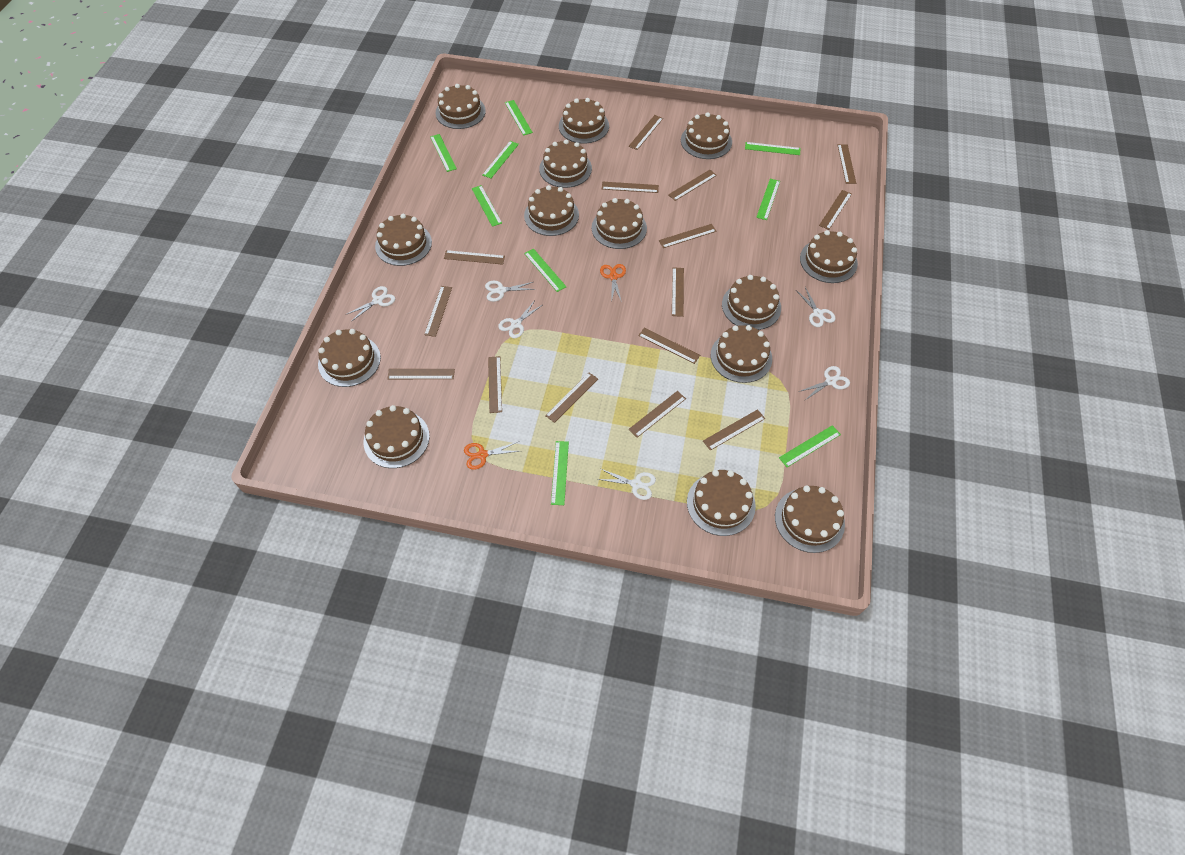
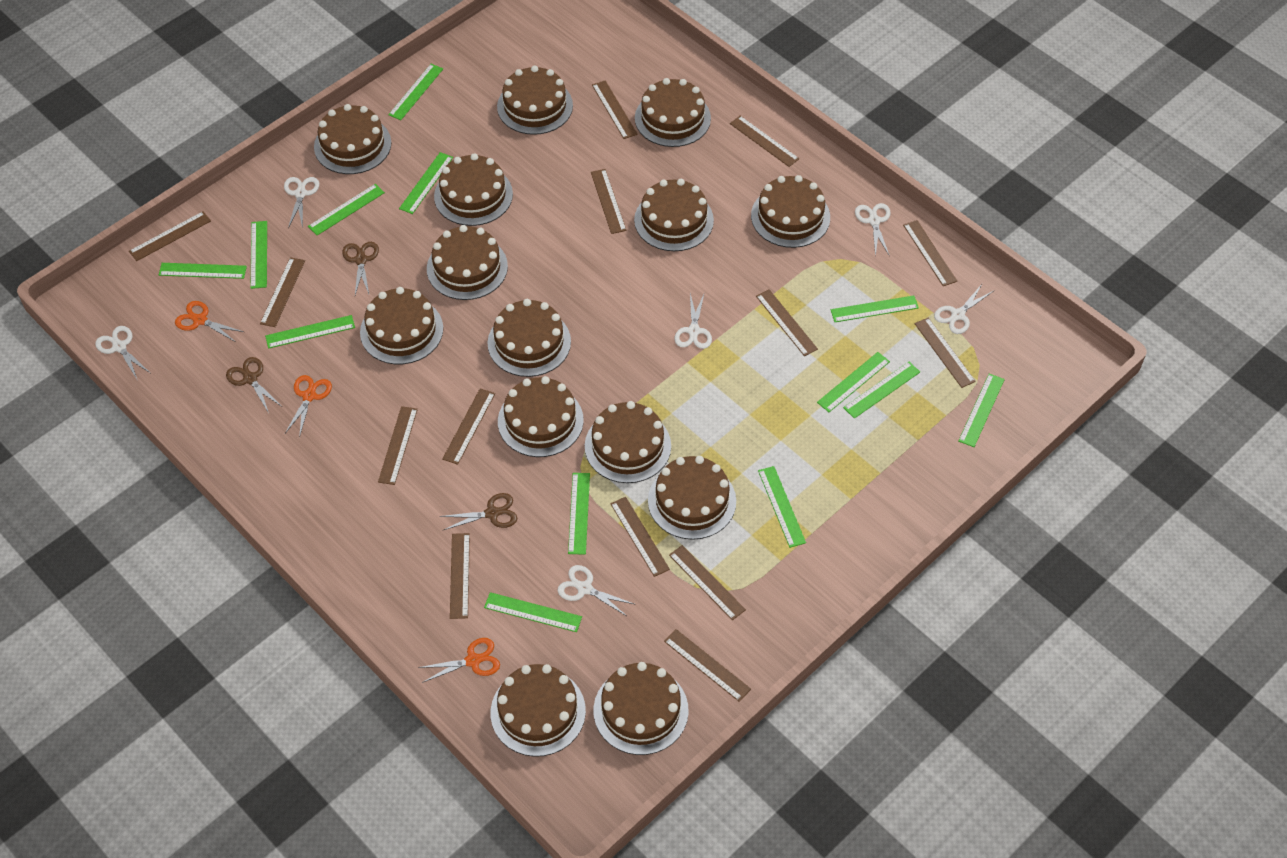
brown ruler: 15 -> 14
brown scissors: 0 -> 3
green ruler: 9 -> 13
orange scissors: 2 -> 3

